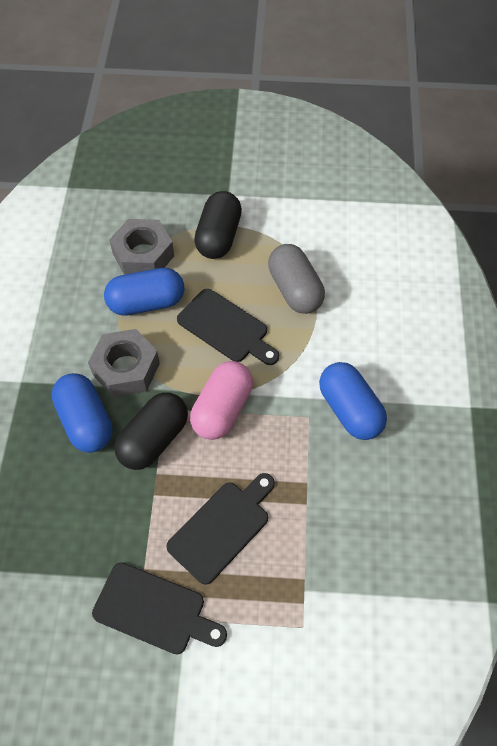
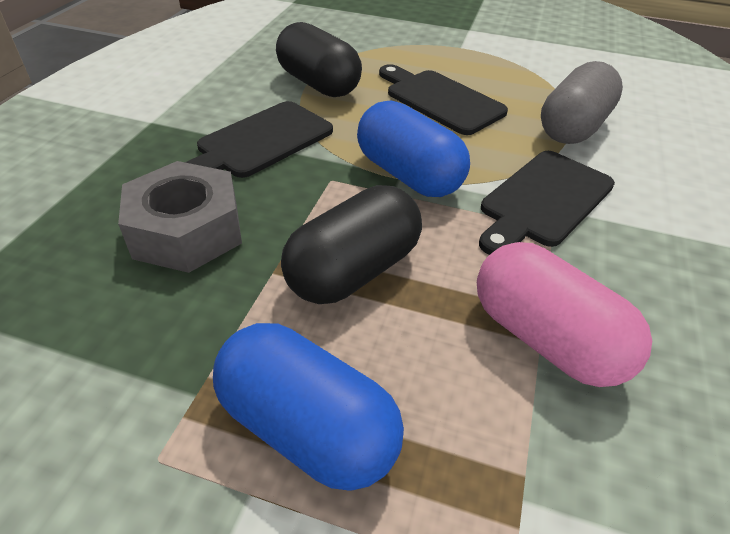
blue capsule: 3 -> 2
grey nut: 2 -> 1

